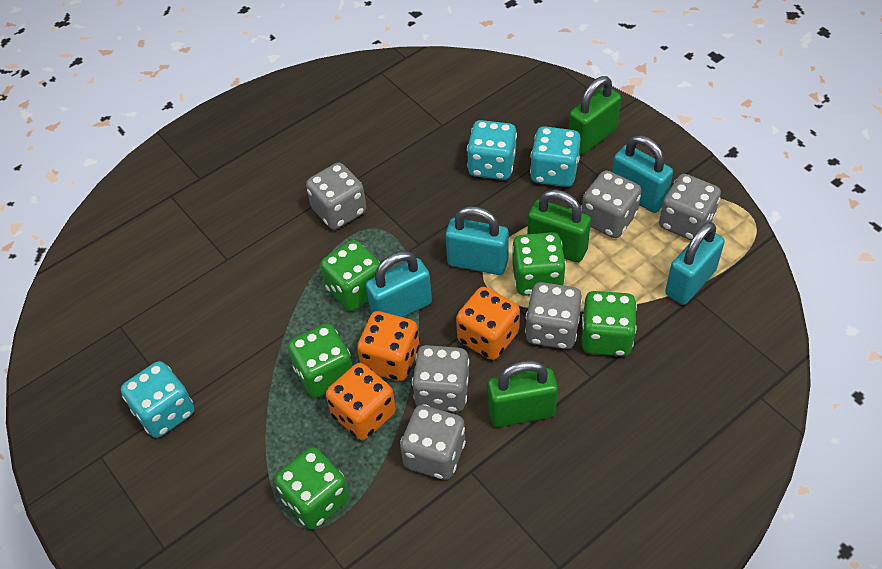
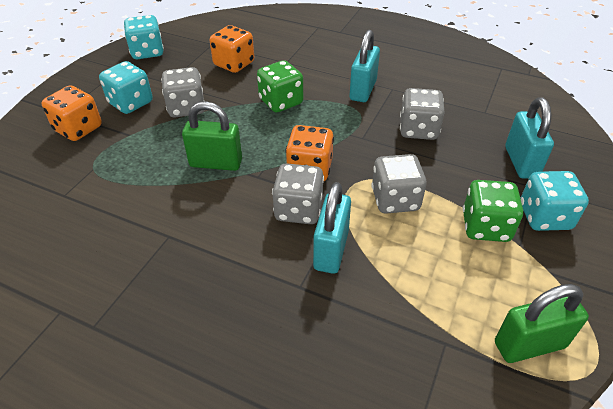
green dice: 5 -> 2
green padlock: 3 -> 2
grey dice: 6 -> 4
turquoise padlock: 4 -> 3

